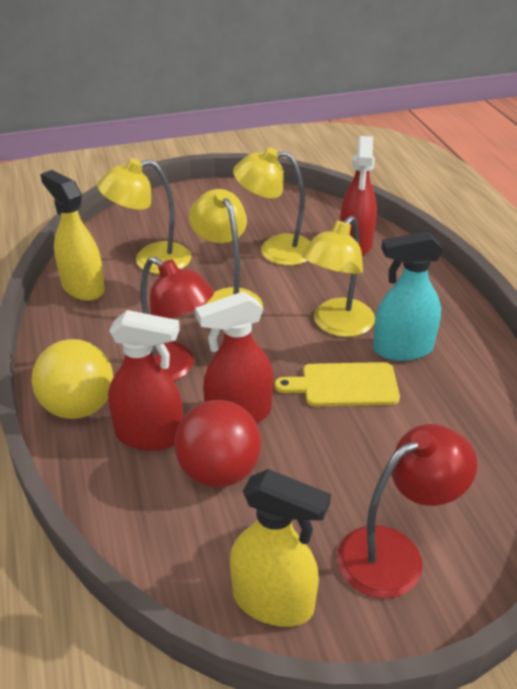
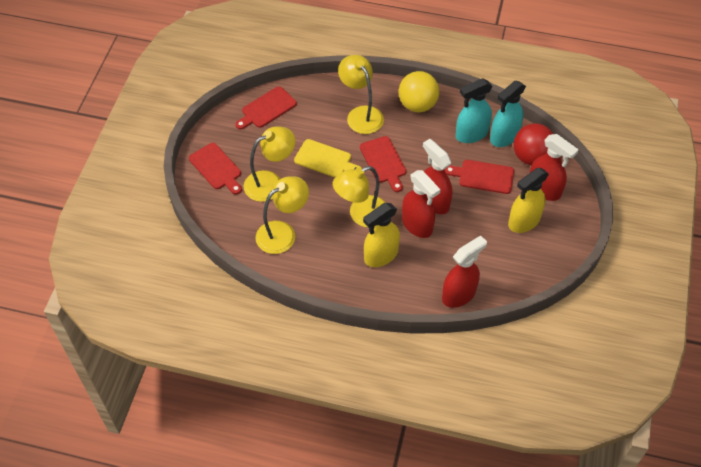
red cutting board: 0 -> 4
red lamp: 2 -> 0
red spray bottle: 3 -> 4
turquoise spray bottle: 1 -> 2

